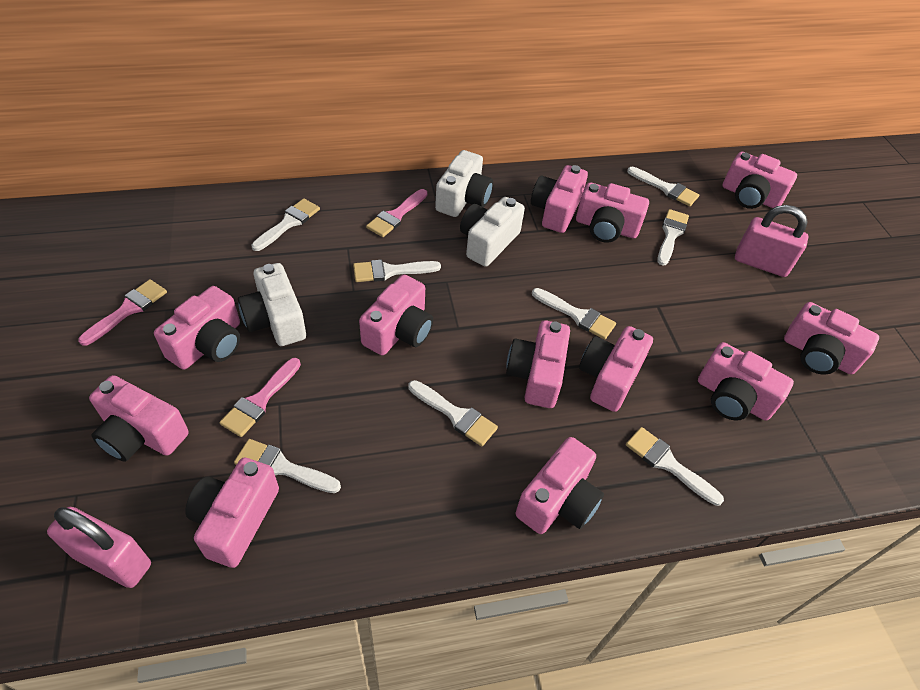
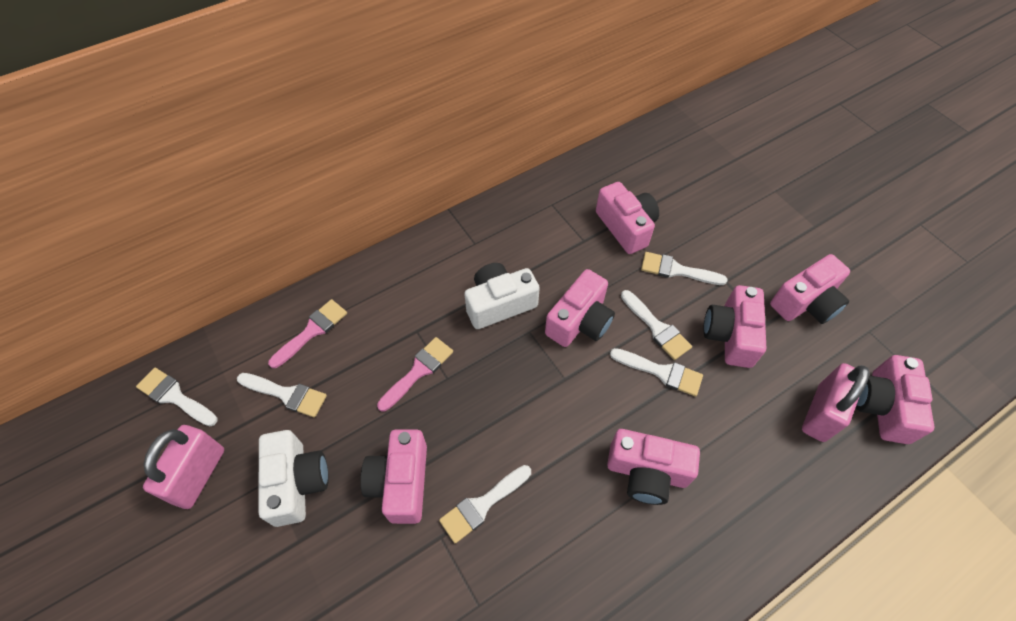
pink brush: 3 -> 2
pink camera: 12 -> 7
white brush: 8 -> 6
white camera: 3 -> 2

